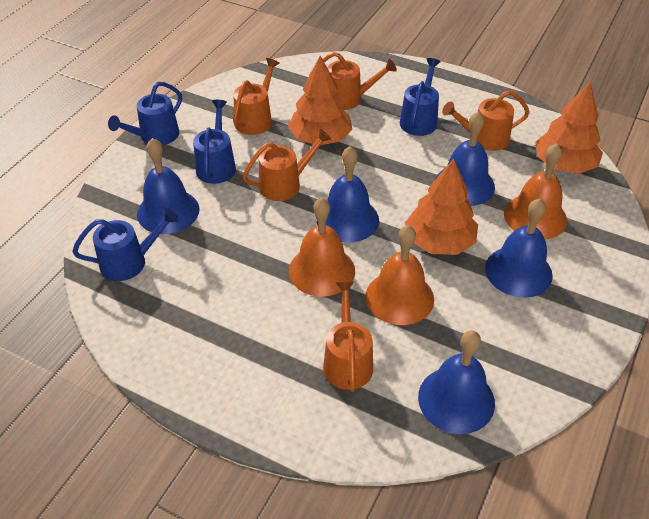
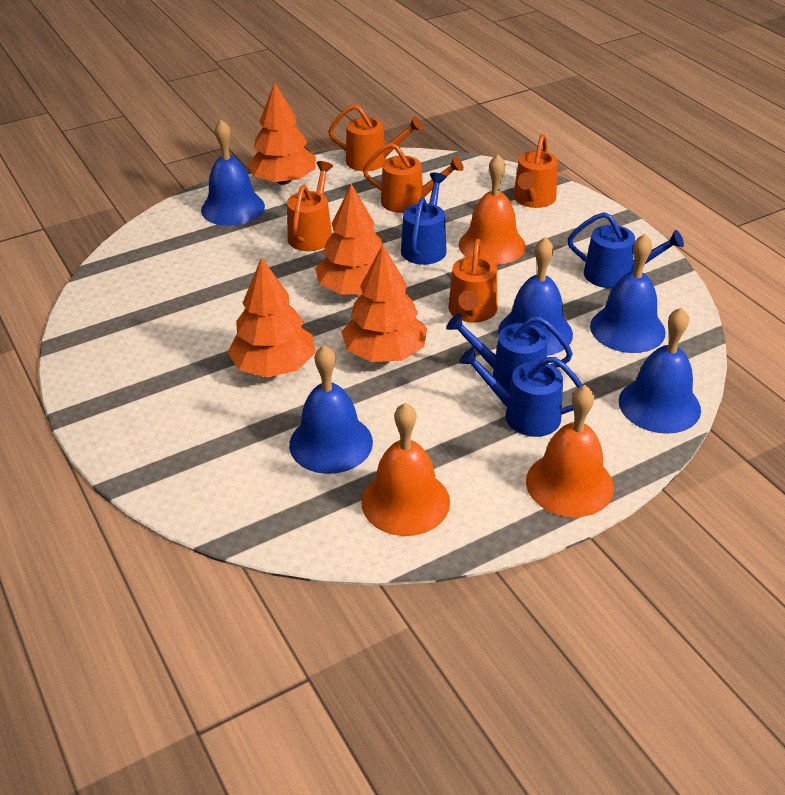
orange tree: 3 -> 4

